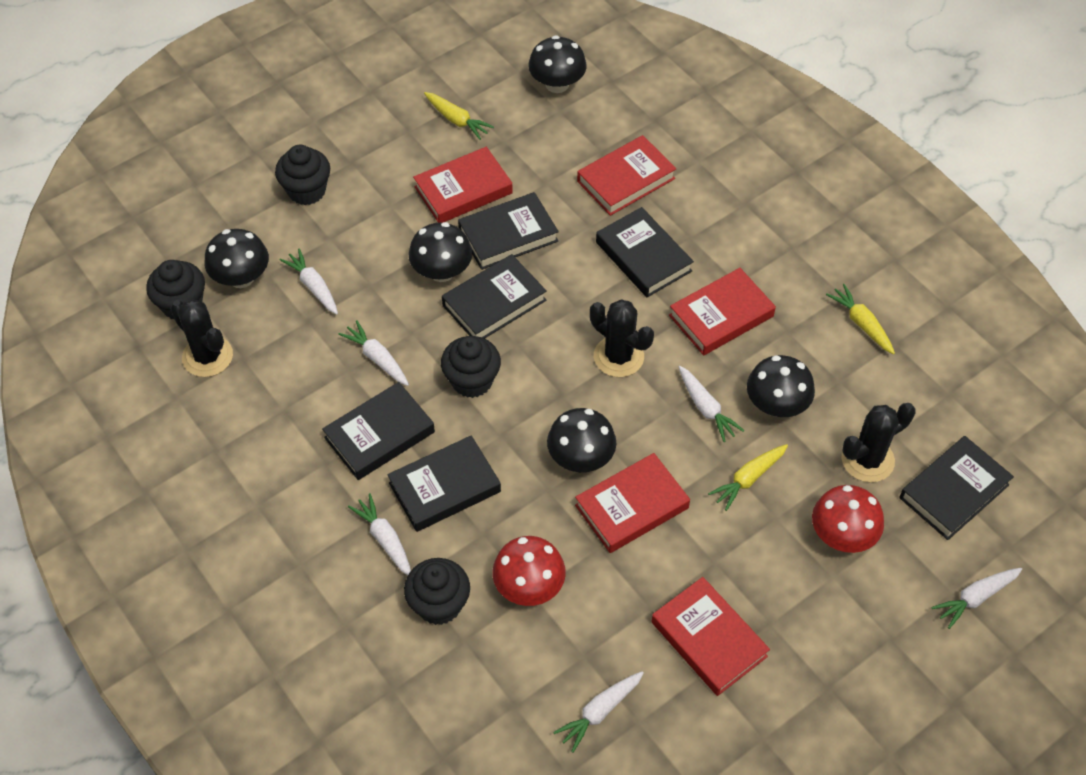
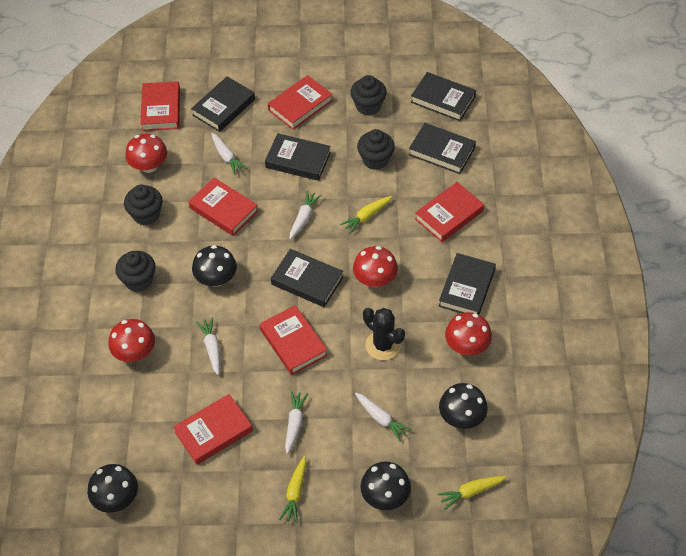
black cactus: 3 -> 1
black mushroom: 5 -> 4
red book: 5 -> 6
red mushroom: 2 -> 4
white carrot: 6 -> 5

